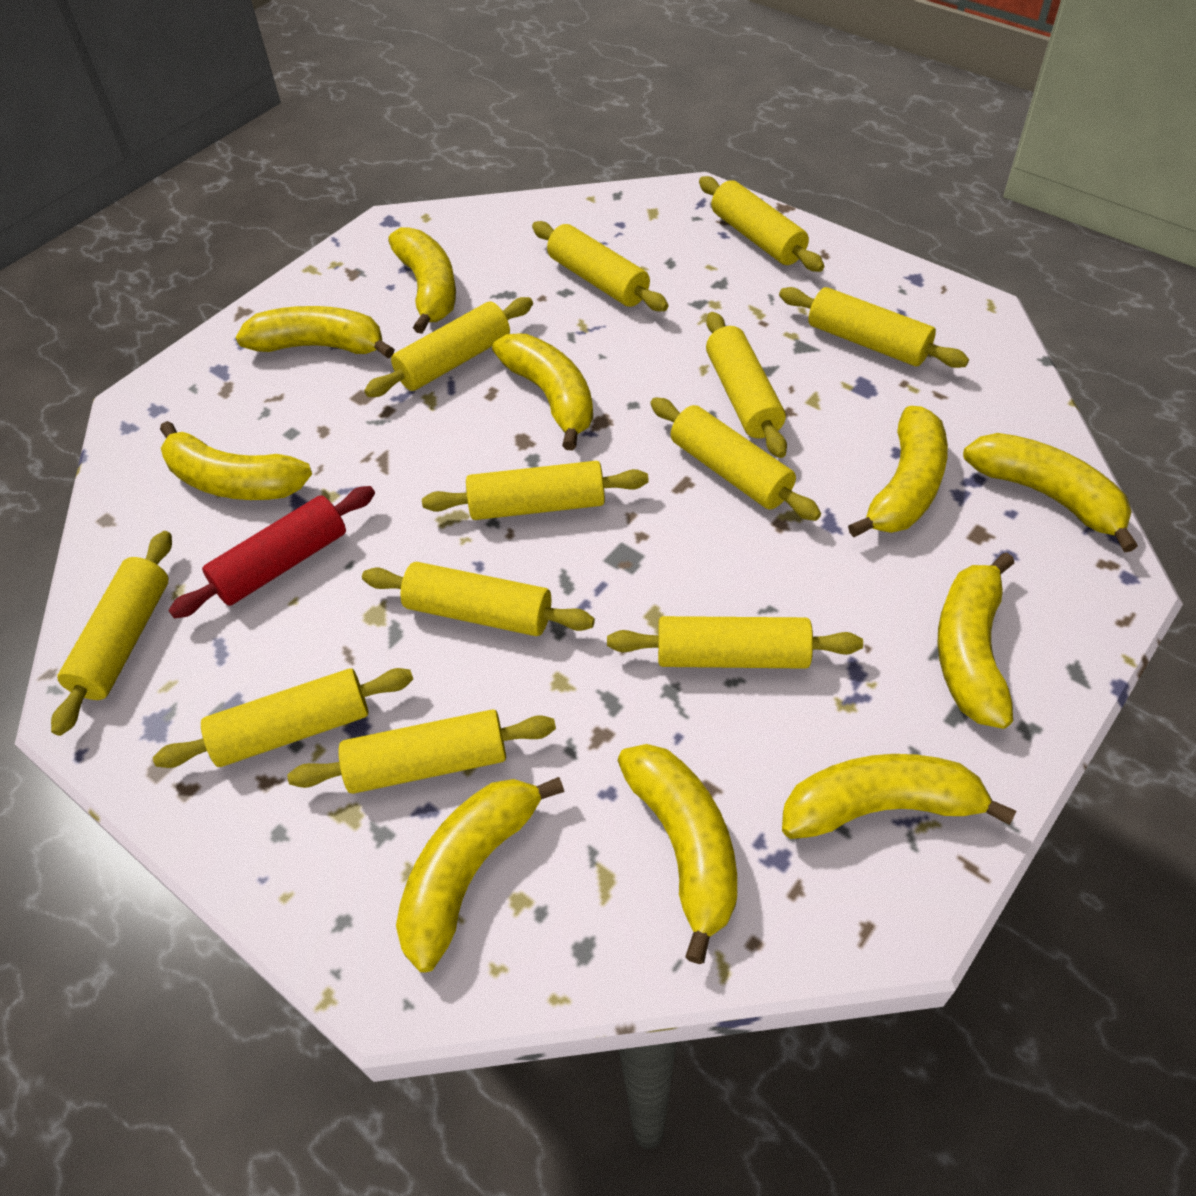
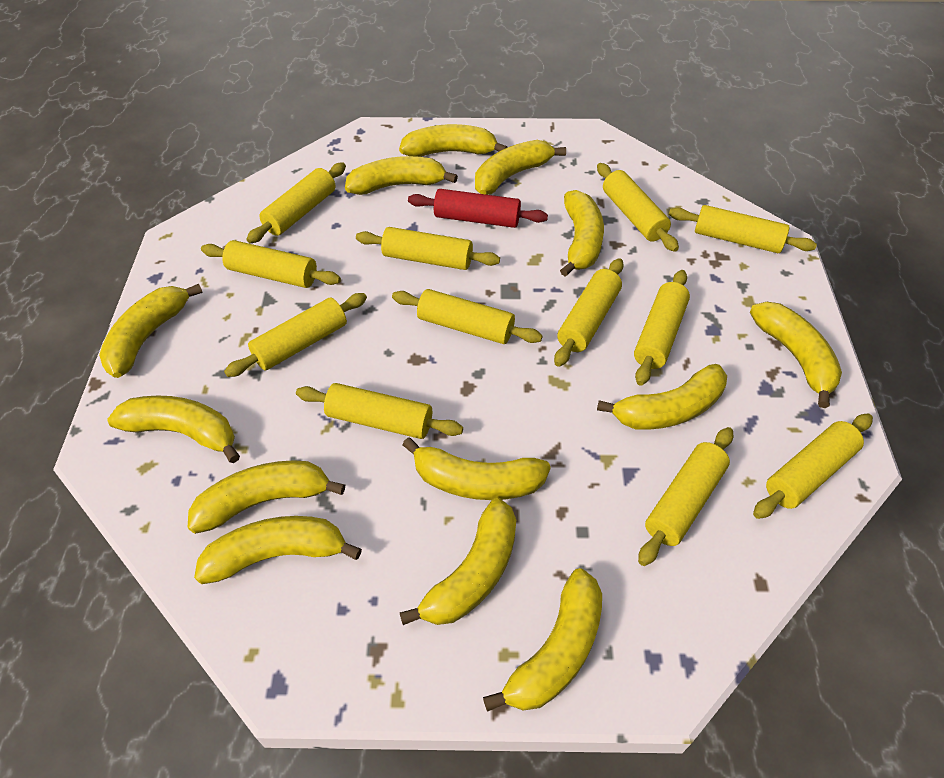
yellow banana: 10 -> 13

